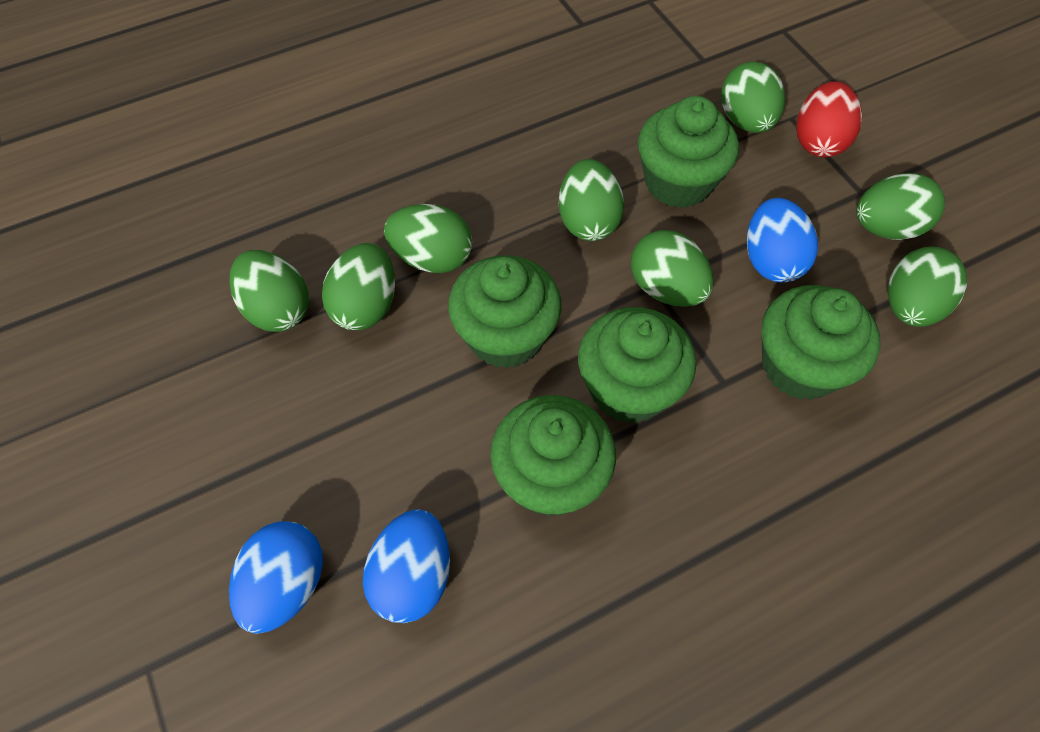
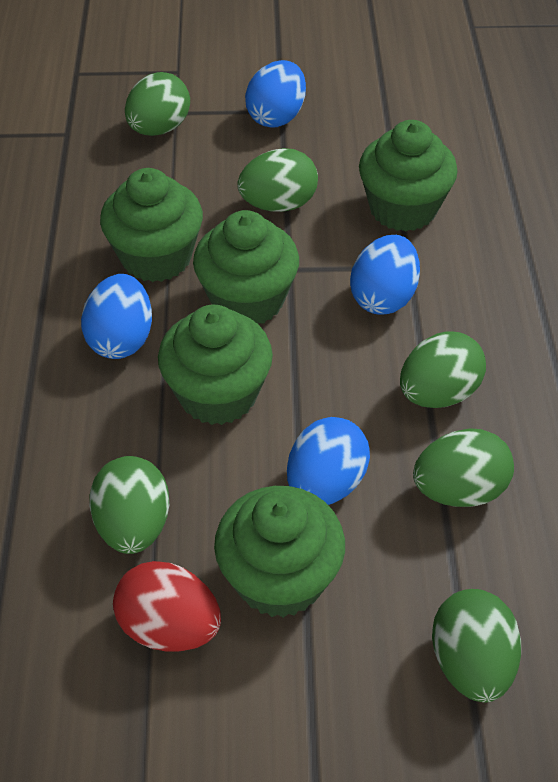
blue egg: 3 -> 4
green egg: 8 -> 6

